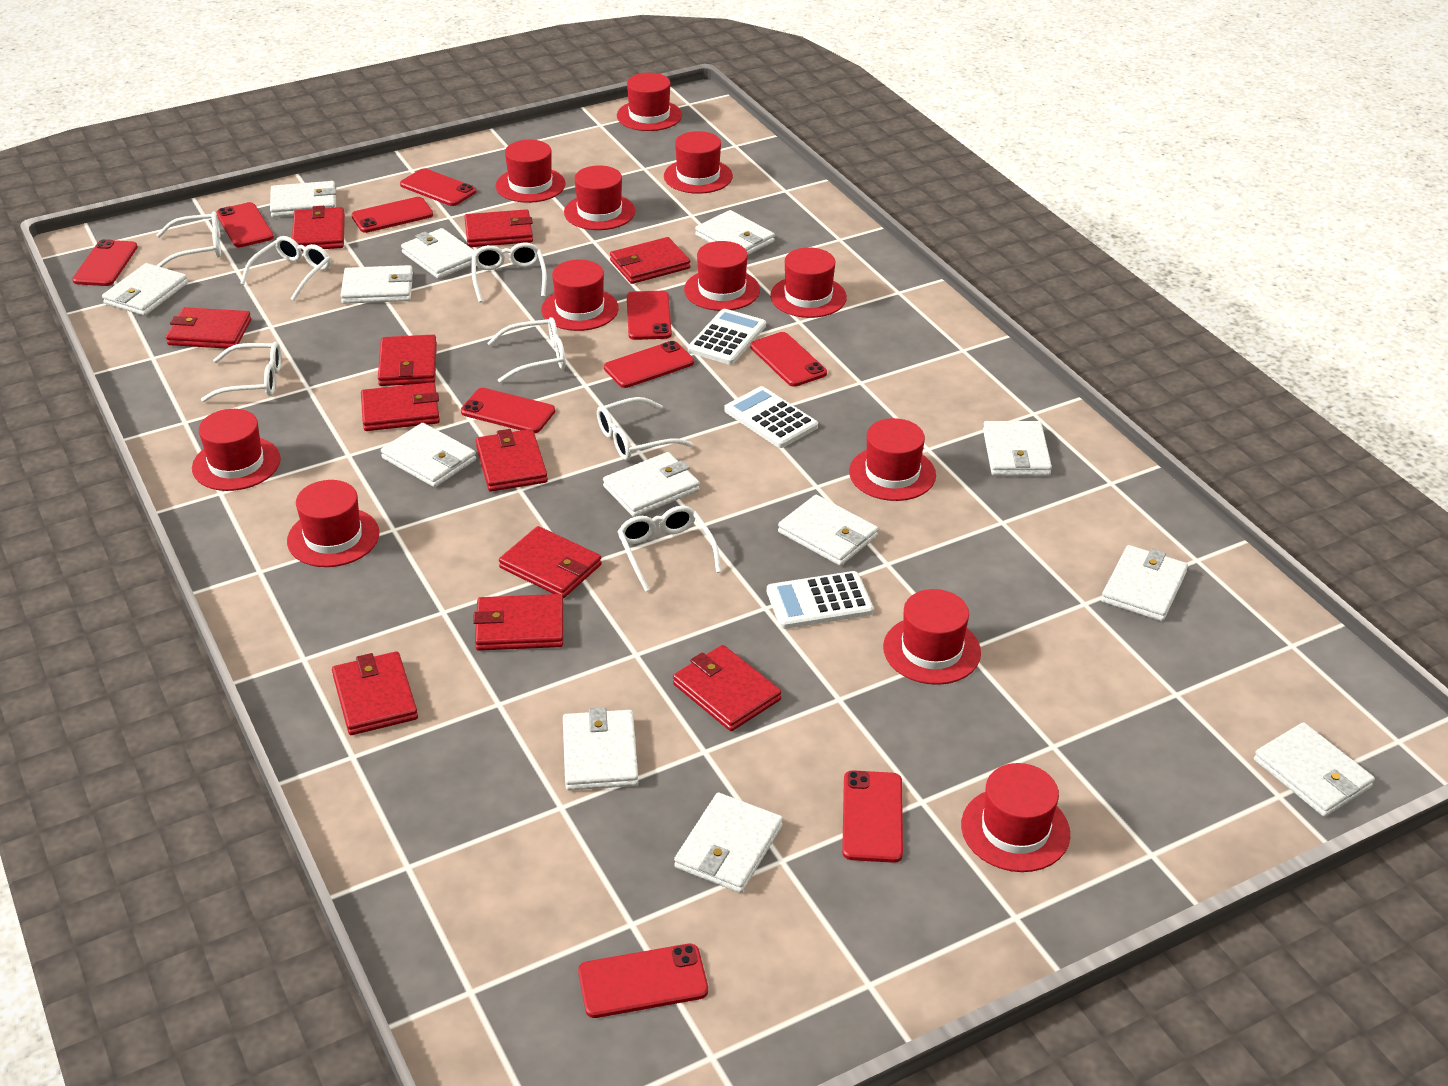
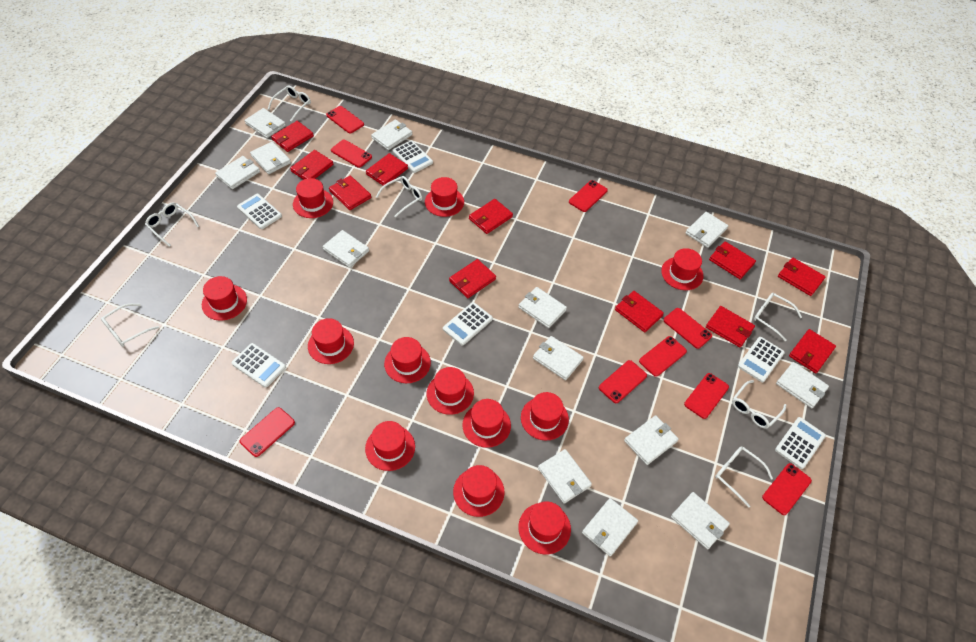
red phone: 10 -> 9
white calculator: 3 -> 6

